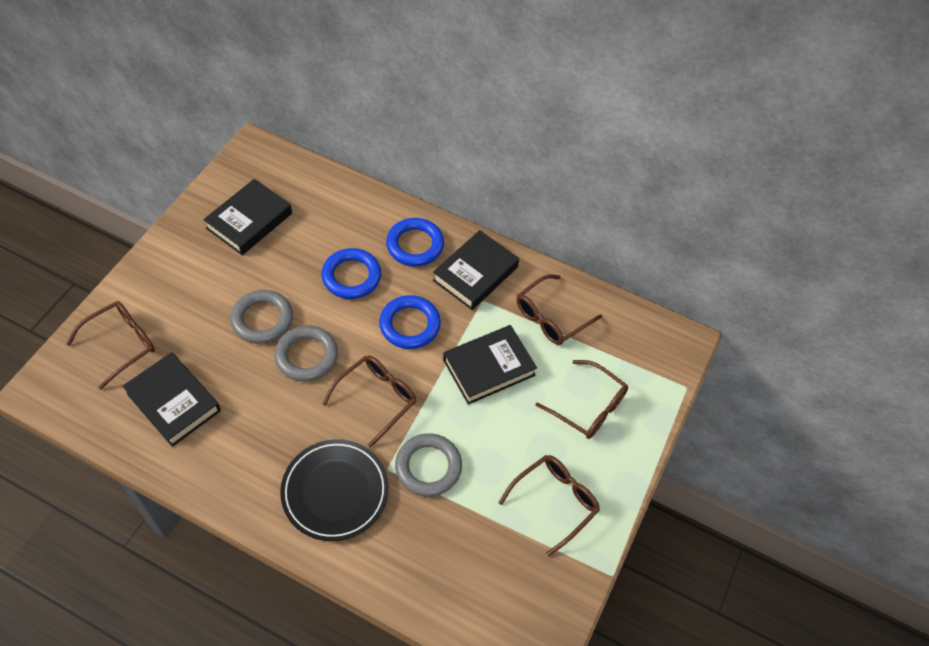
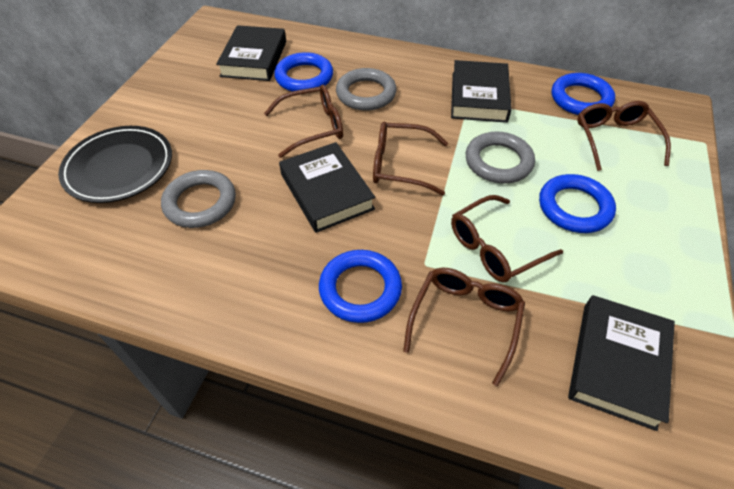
blue ring: 3 -> 4

